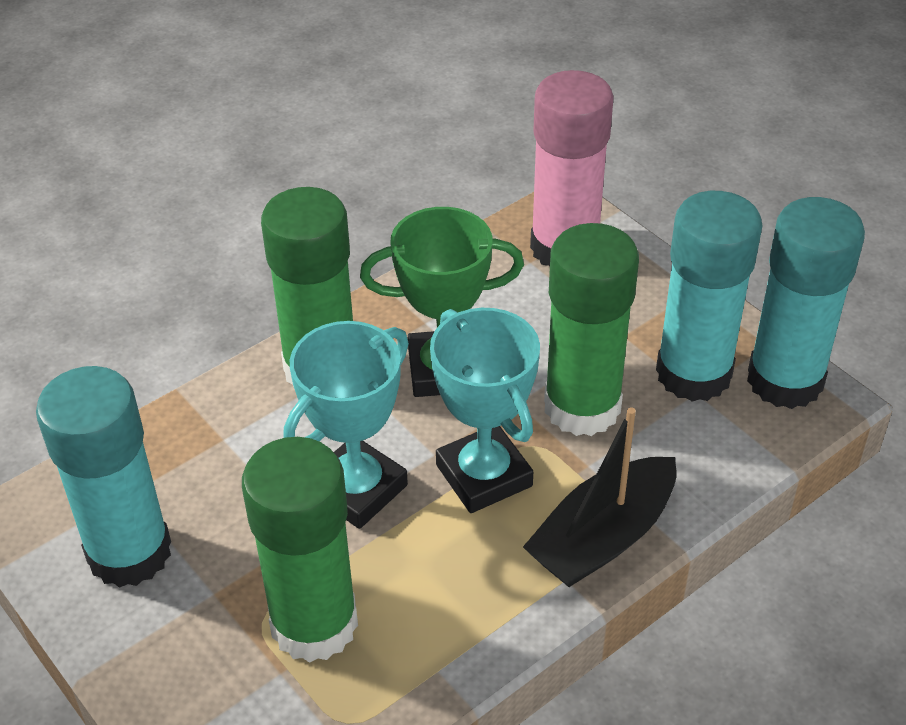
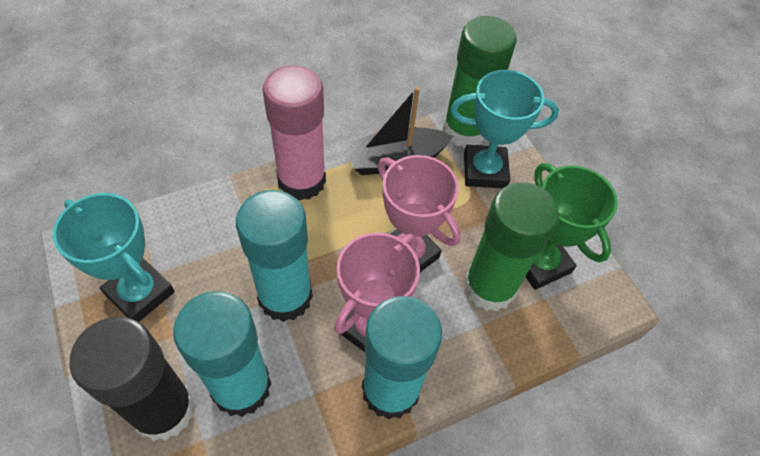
black glue stick: 0 -> 1
green glue stick: 3 -> 2
pink trophy: 0 -> 2

